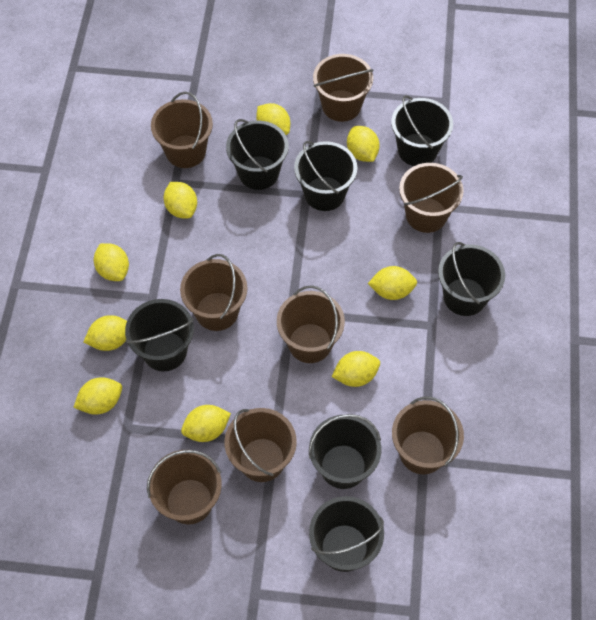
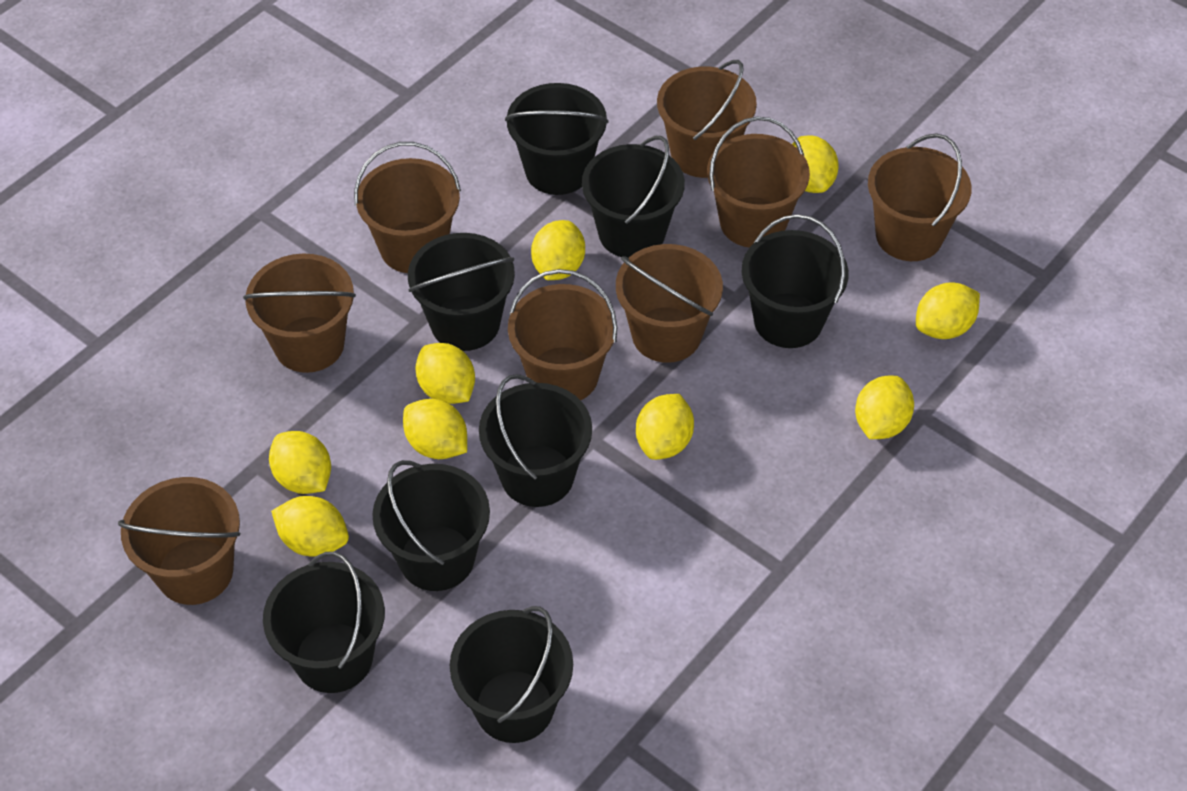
black bucket: 7 -> 8

